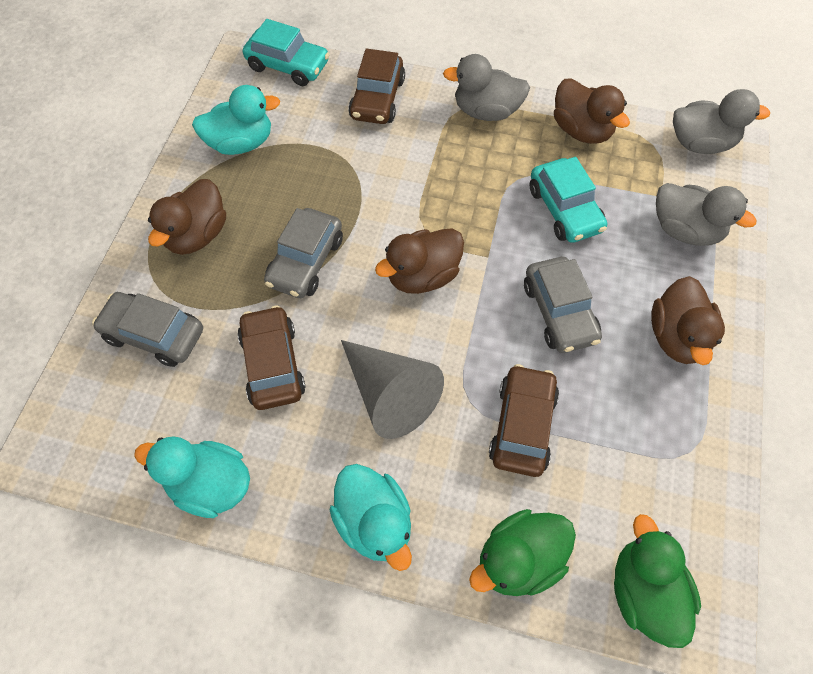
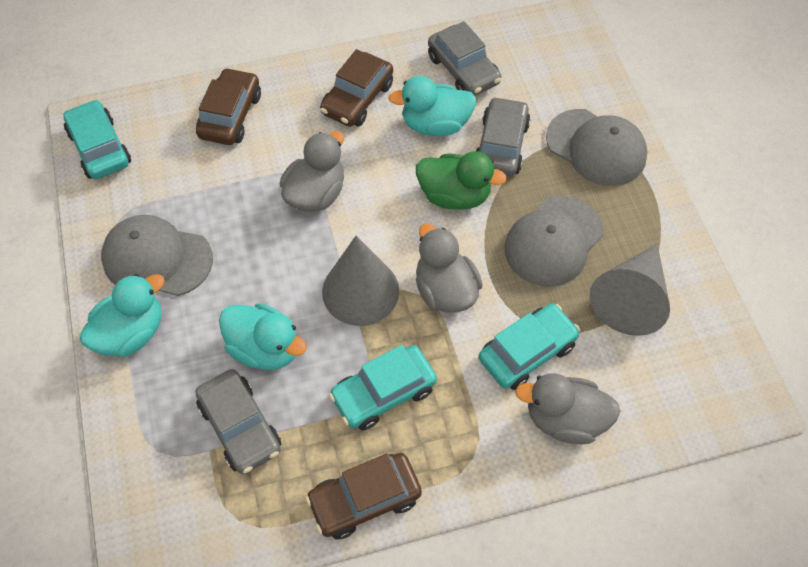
brown duck: 4 -> 0
green duck: 2 -> 1
grey cap: 0 -> 3
grey cone: 1 -> 2
turquoise car: 2 -> 3

